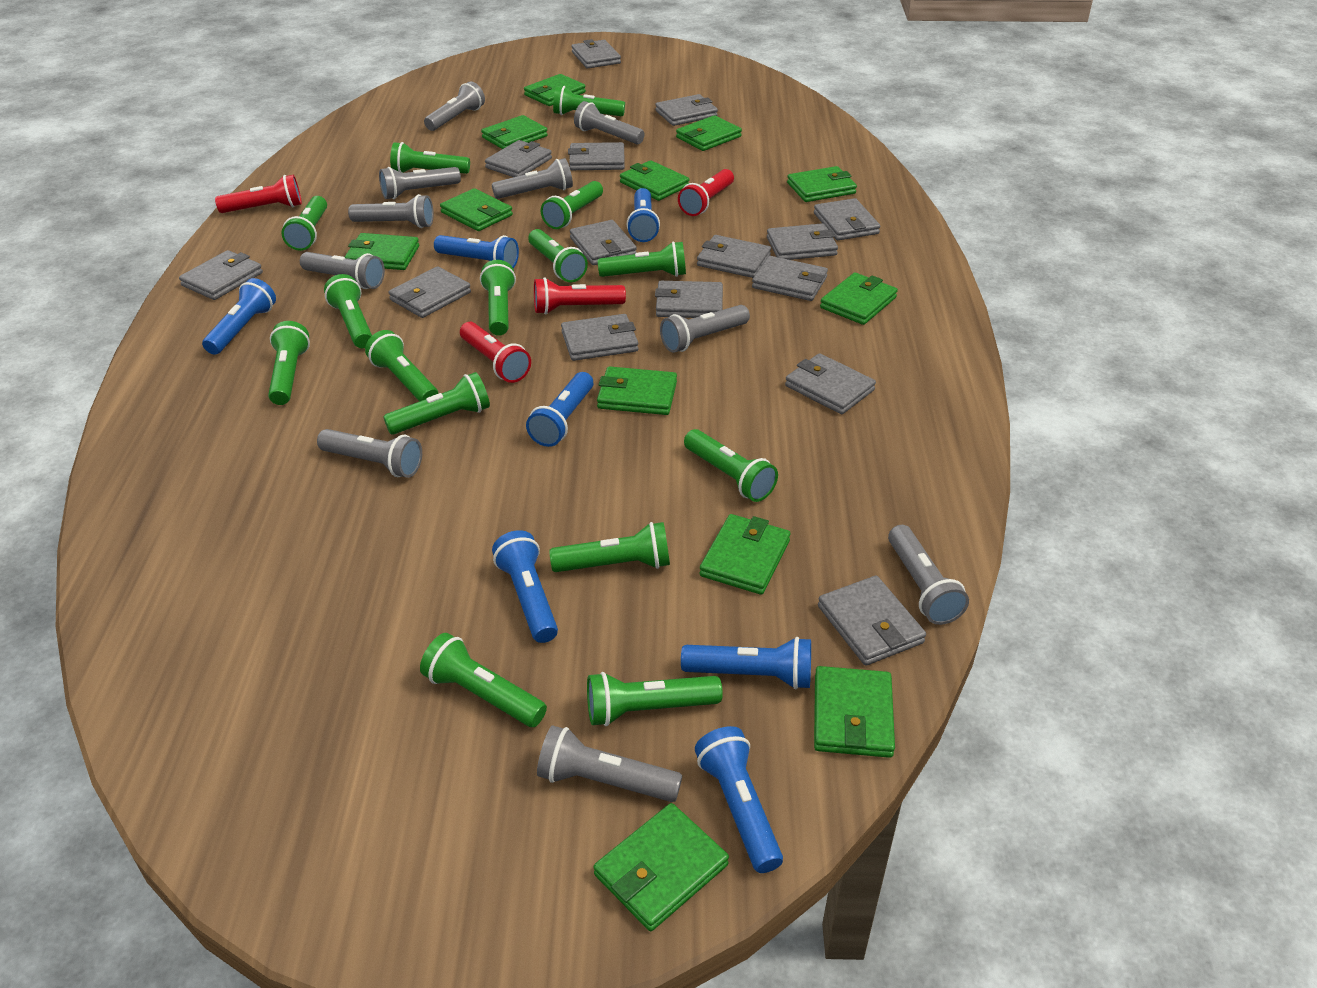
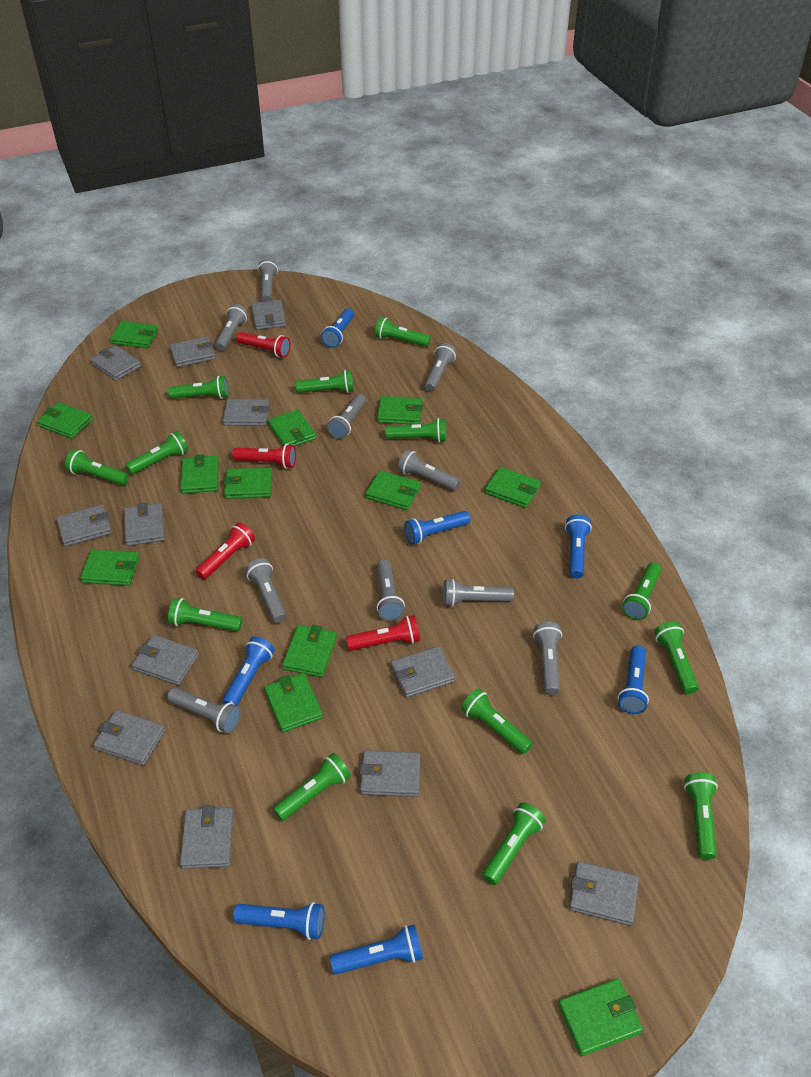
green flashlight: 15 -> 13
grey wallet: 15 -> 12

